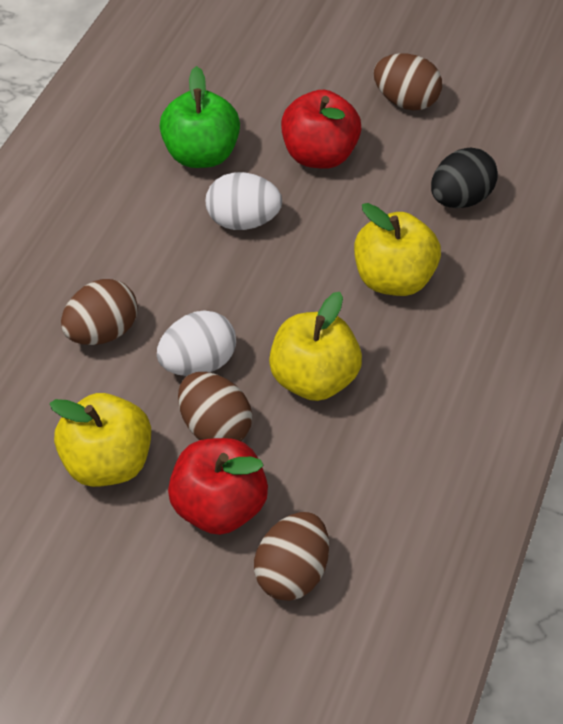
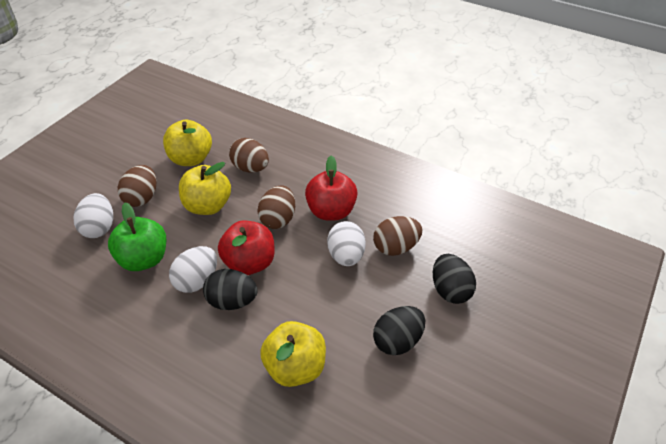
black egg: 1 -> 3
white egg: 2 -> 3

